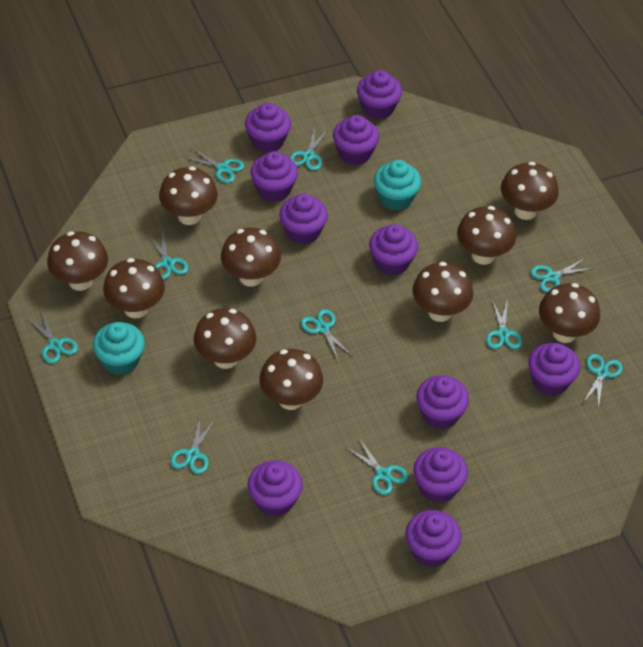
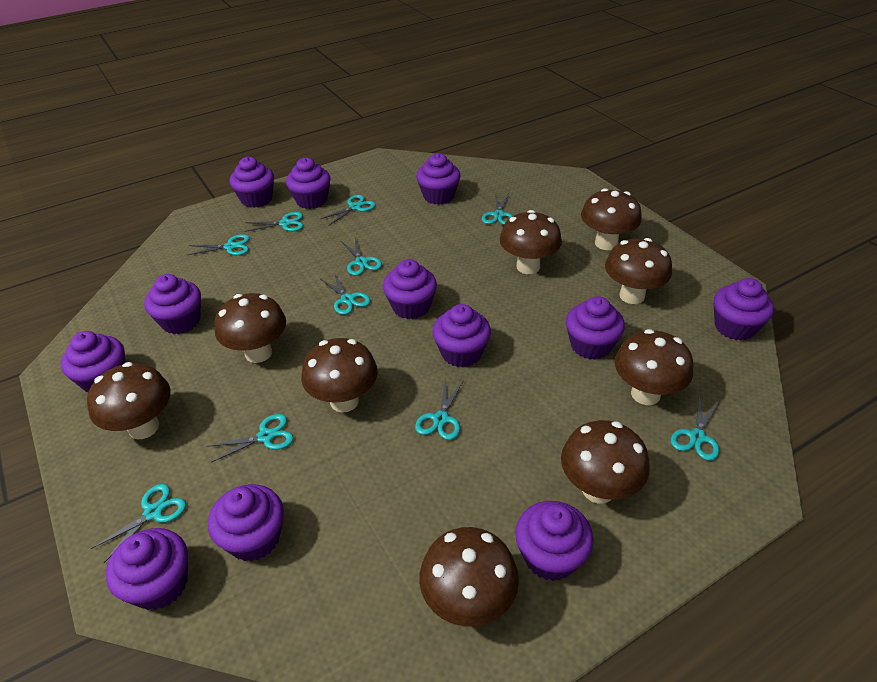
brown mushroom: 10 -> 9
purple cupcake: 11 -> 12
turquoise cupcake: 2 -> 0

